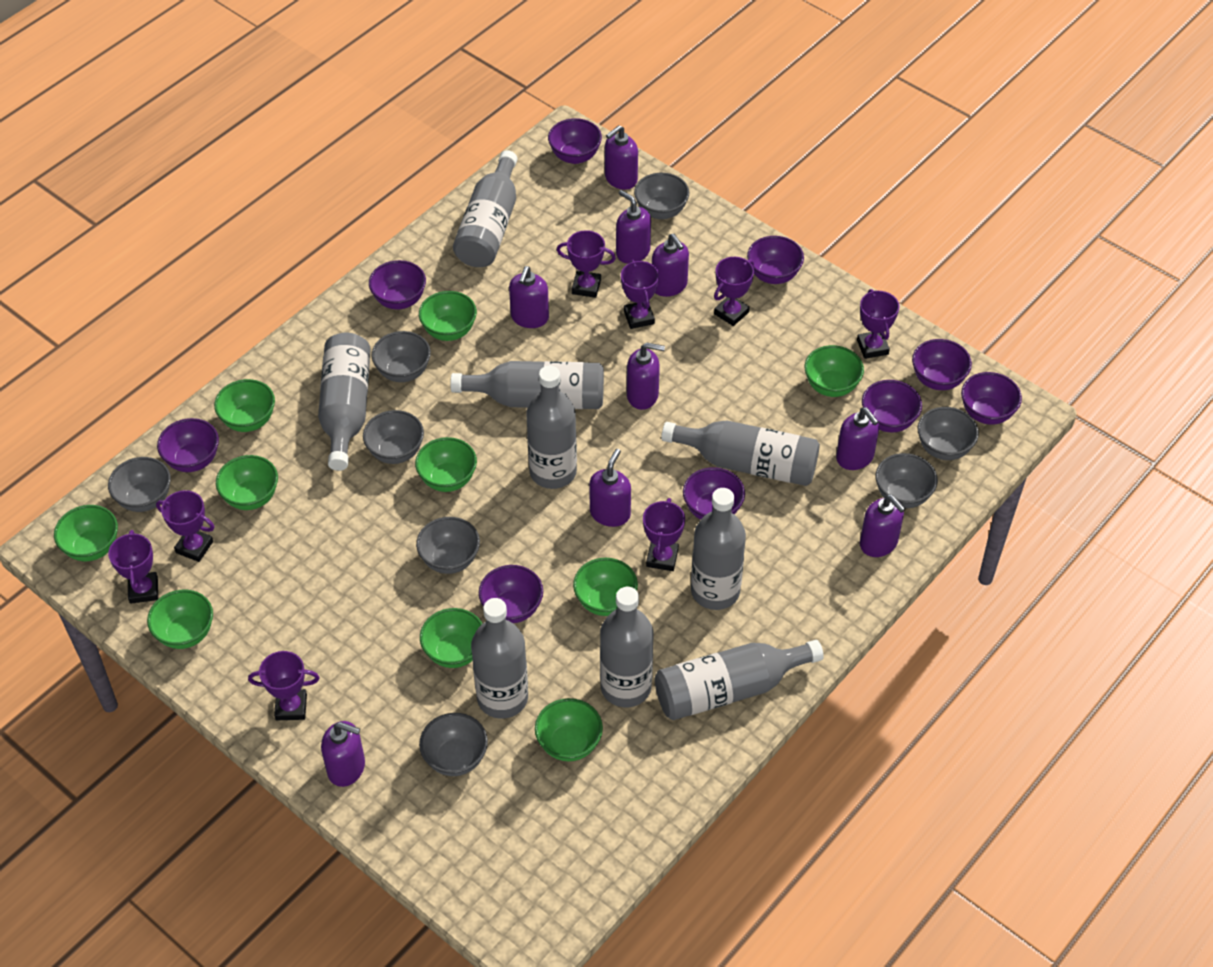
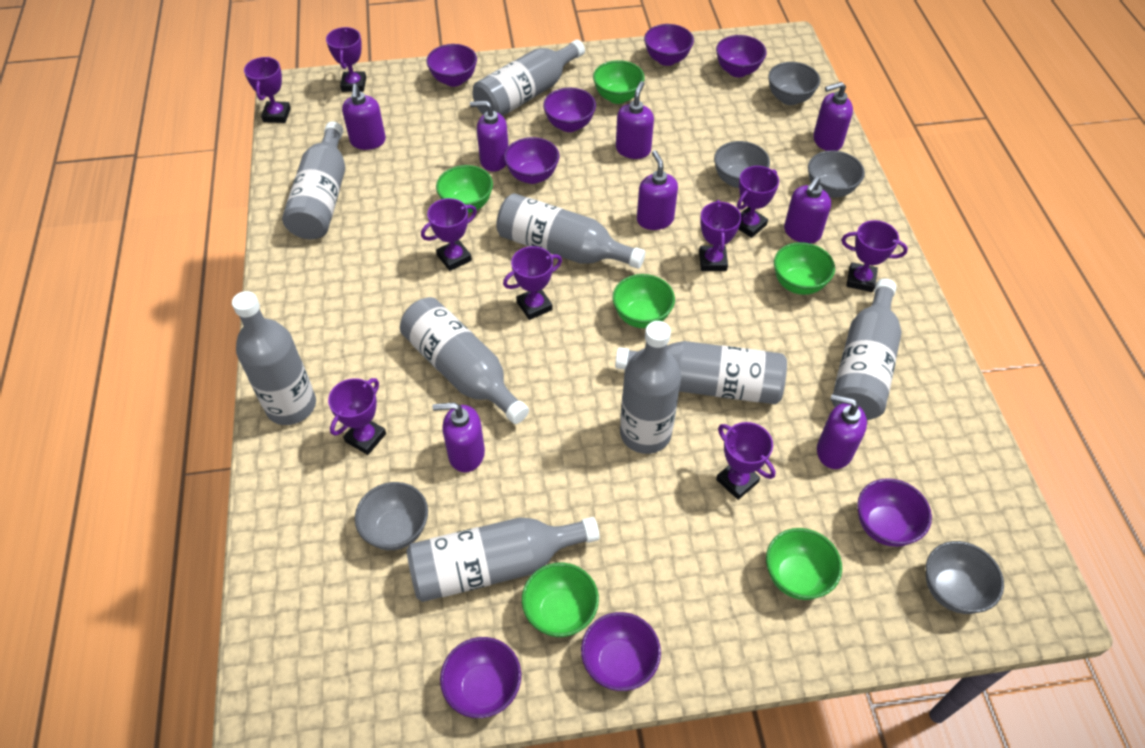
green bowl: 10 -> 6
grey bowl: 8 -> 5
purple bowl: 9 -> 8
purple soap dispenser: 9 -> 8
purple trophy: 8 -> 9

